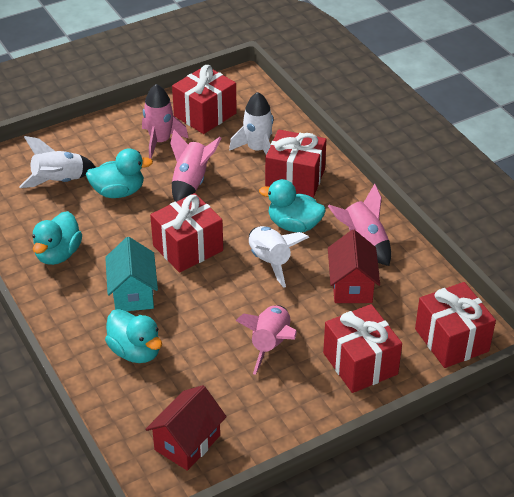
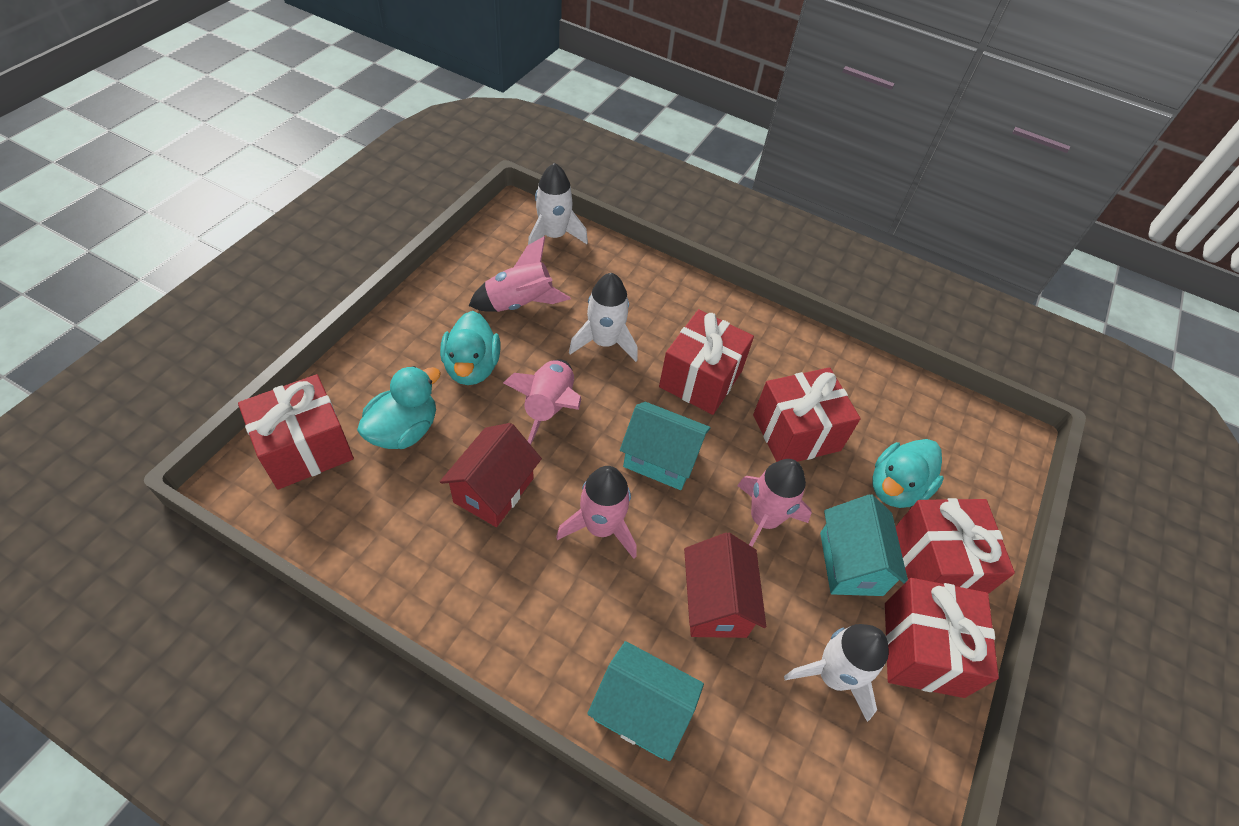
turquoise duck: 4 -> 3
turquoise house: 1 -> 3

